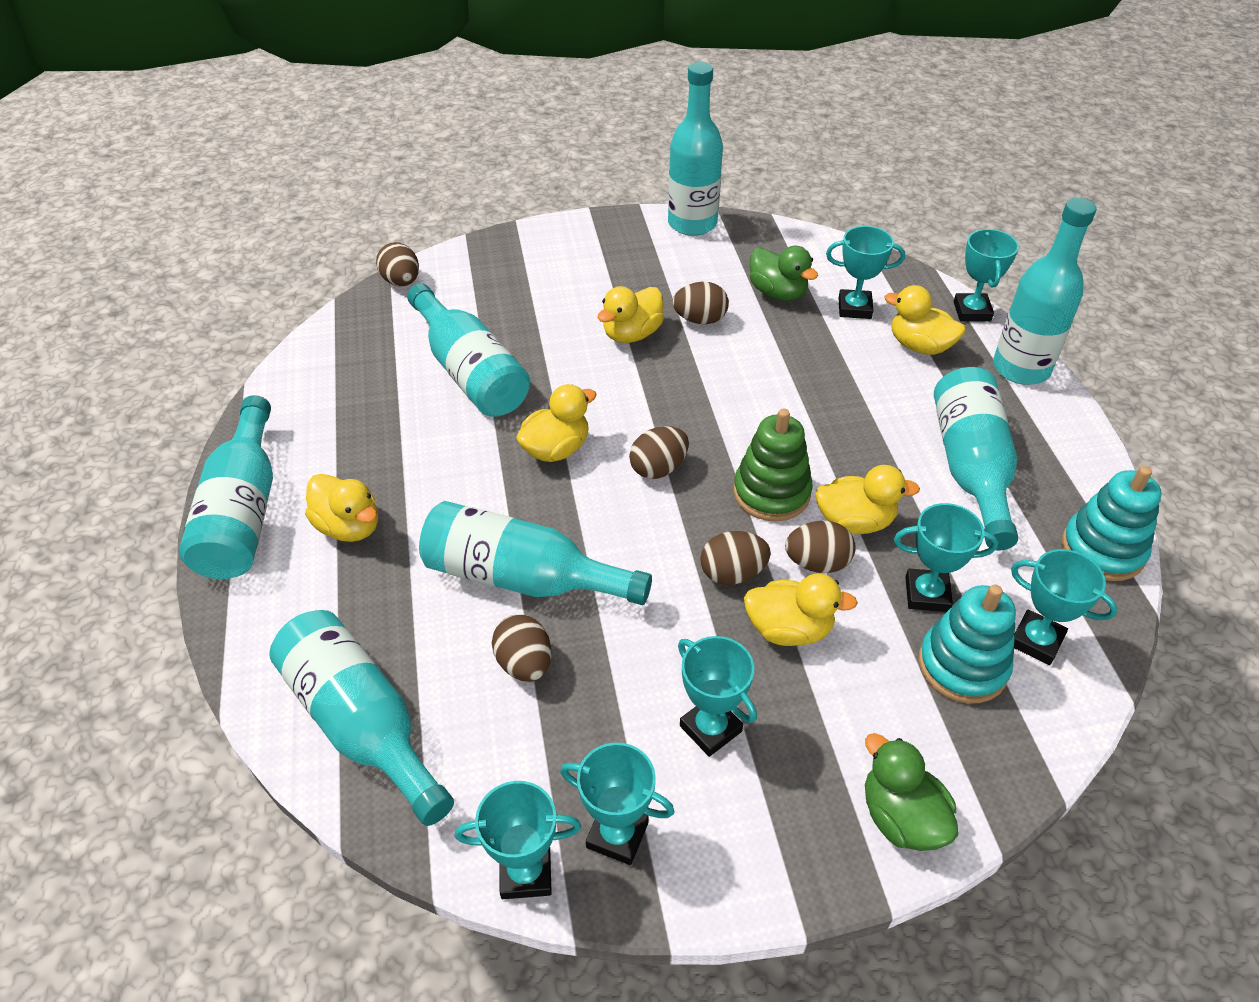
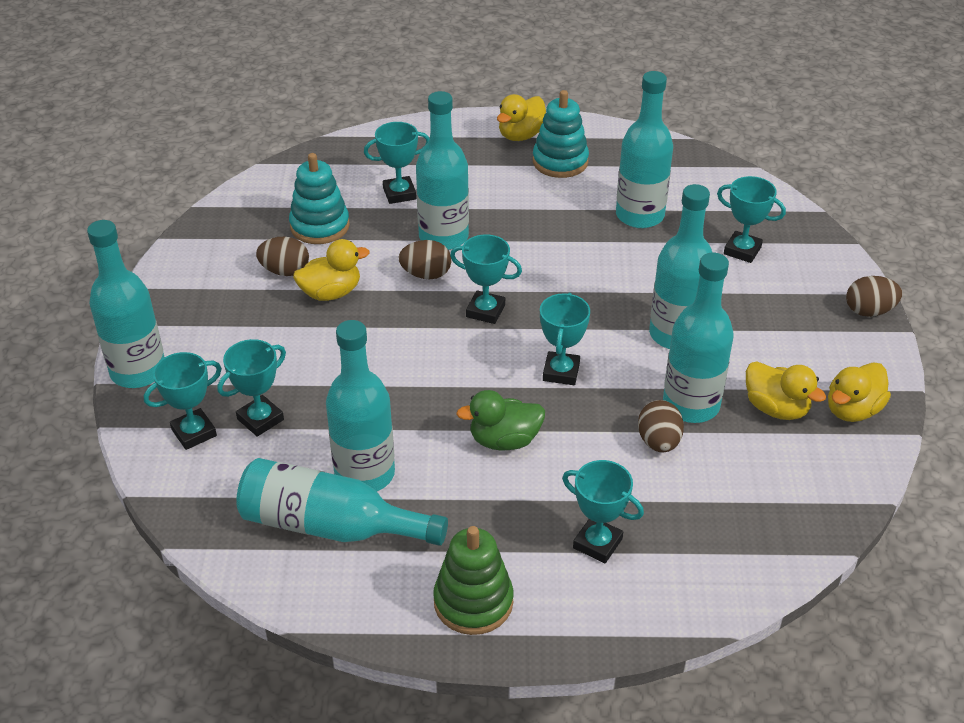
brown egg: 6 -> 4
green duck: 2 -> 1
yellow duck: 6 -> 4

